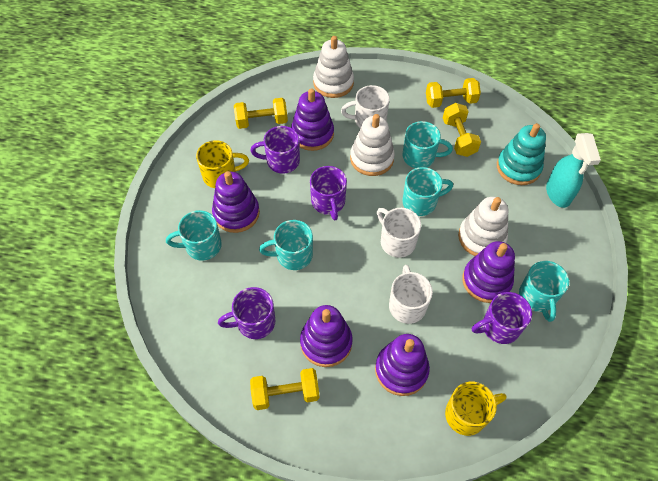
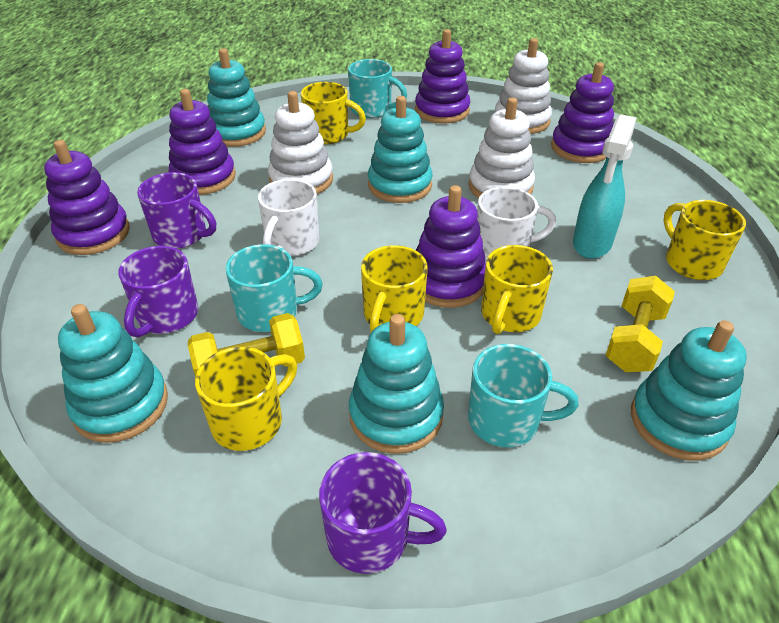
purple mug: 4 -> 3
turquoise mug: 5 -> 3
turquoise stacking toy: 1 -> 5
white mug: 3 -> 2
yellow dumbbell: 4 -> 2
yellow mug: 2 -> 5

